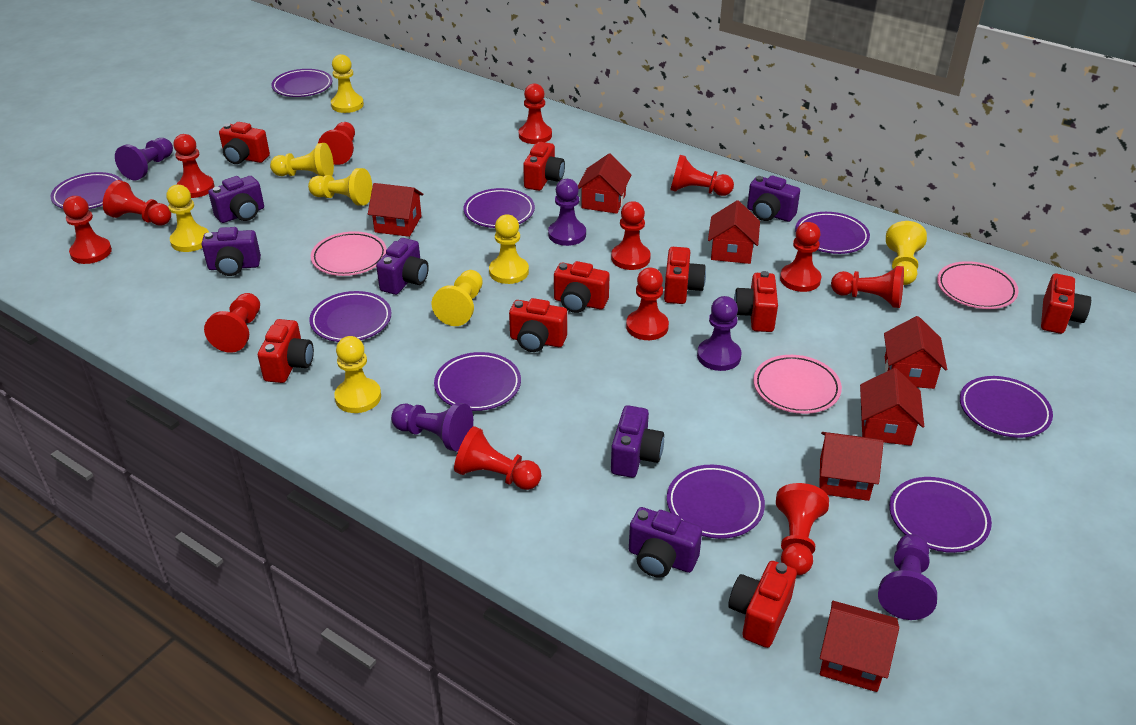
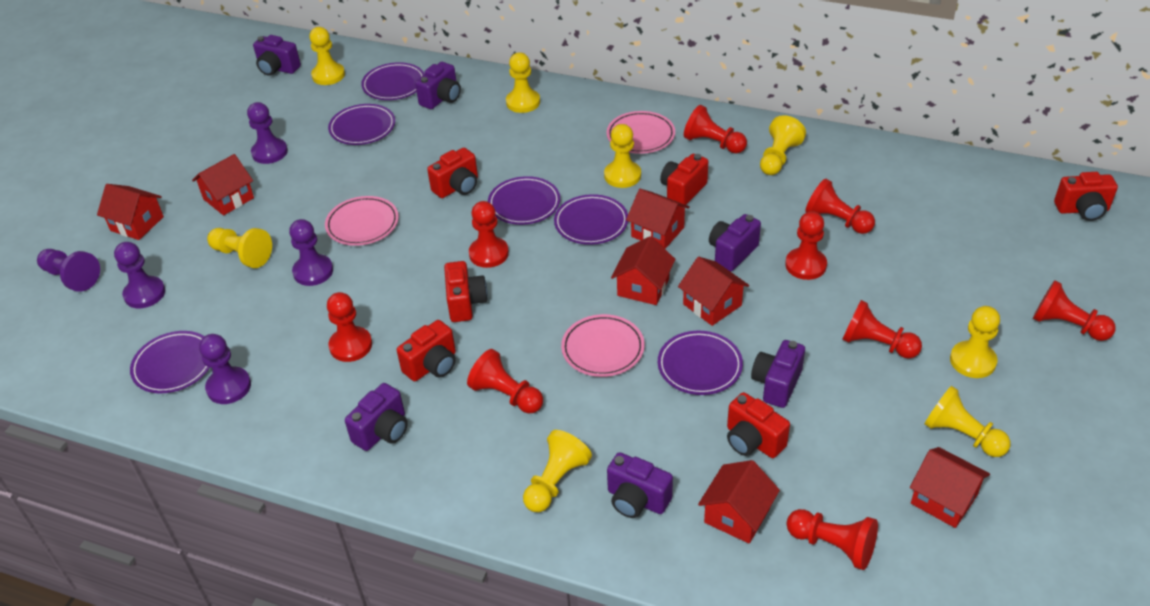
purple plate: 9 -> 6
red camera: 9 -> 6
red pawn: 13 -> 9

